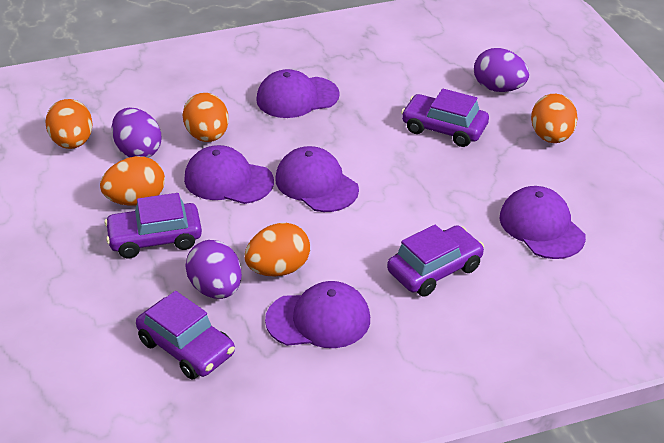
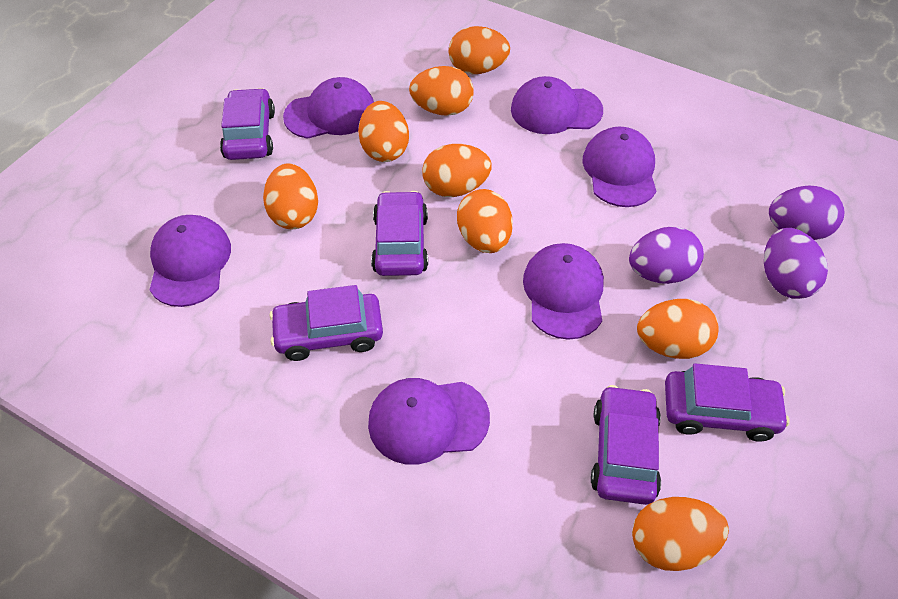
orange egg: 5 -> 8
purple cap: 5 -> 6
purple car: 4 -> 5

